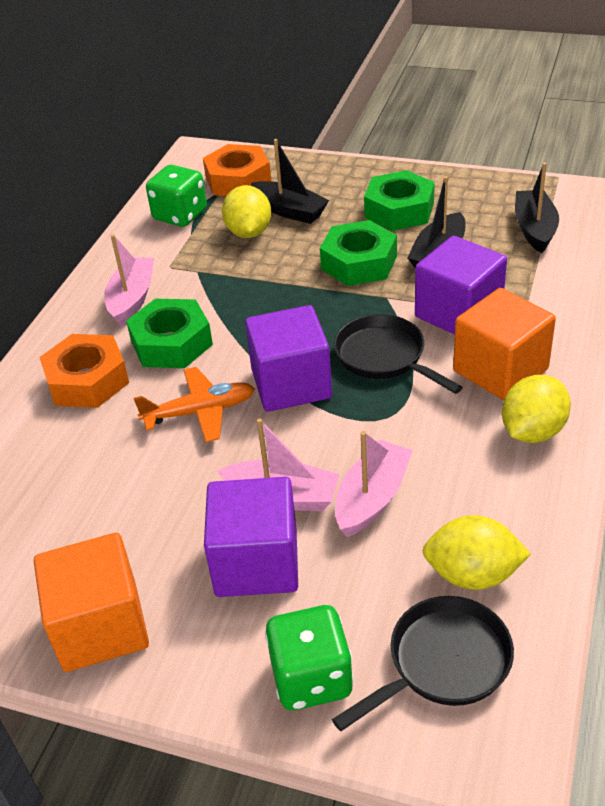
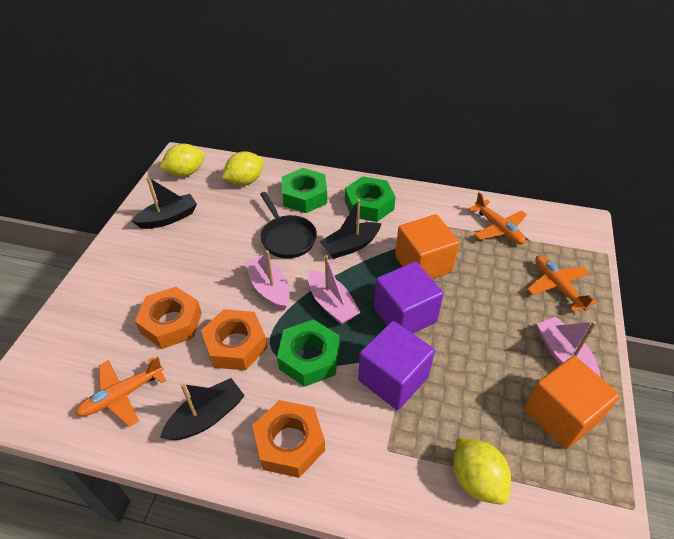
black pan: 2 -> 1
green dice: 2 -> 0
orange nut: 2 -> 3
orange plane: 1 -> 3
purple cube: 3 -> 2

